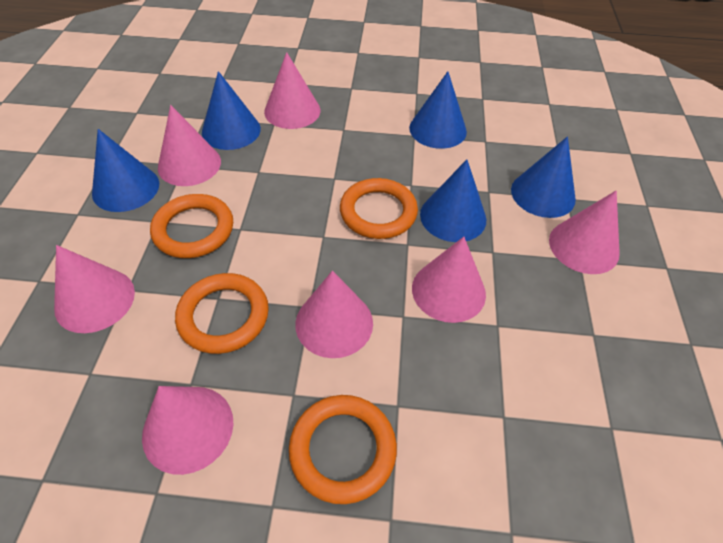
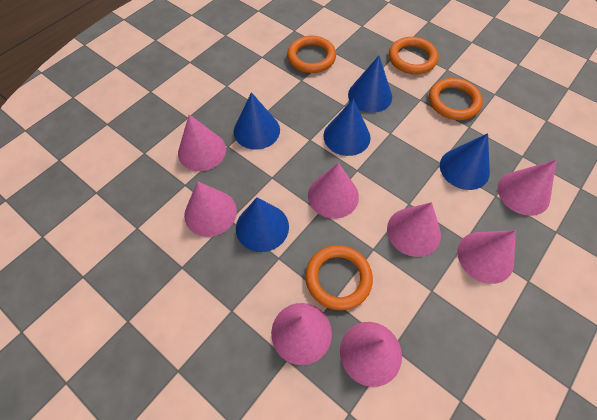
pink cone: 7 -> 8

